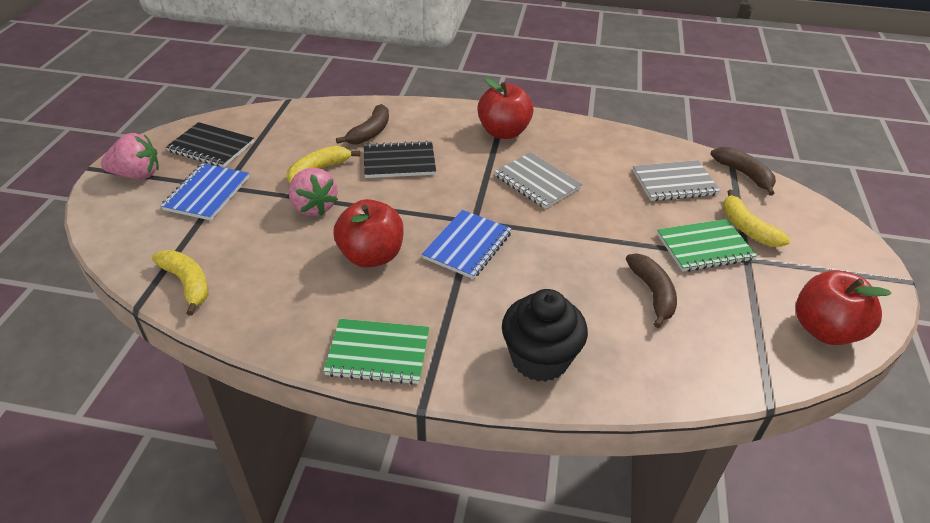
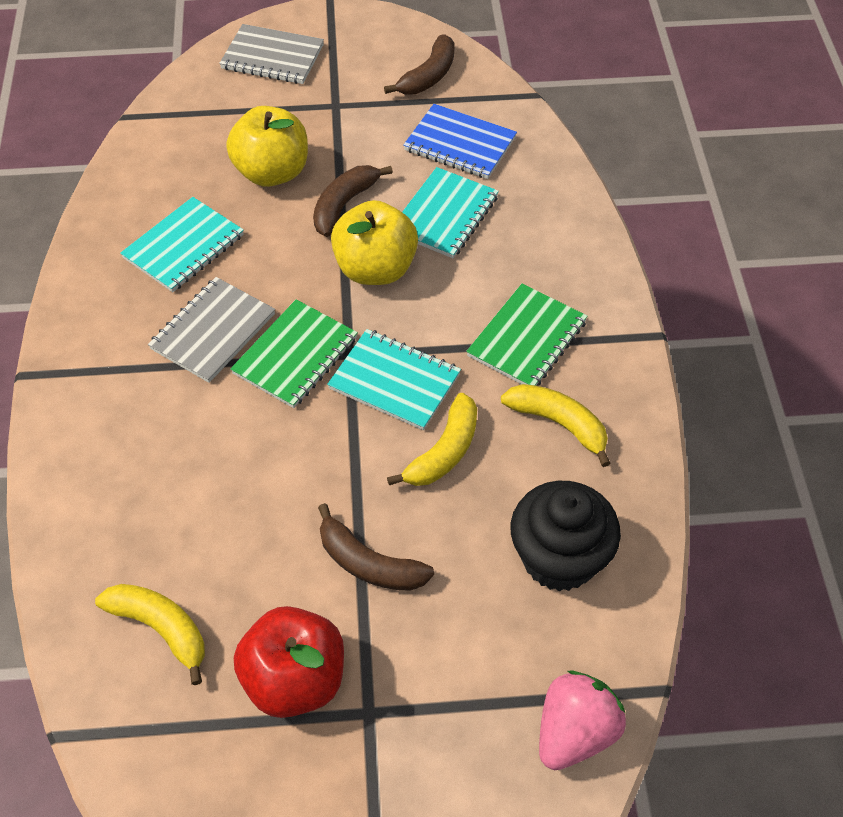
black notebook: 2 -> 0
blue notebook: 2 -> 1
pink strawberry: 2 -> 1
red apple: 3 -> 1
turquoise notebook: 0 -> 3
yellow apple: 0 -> 2

